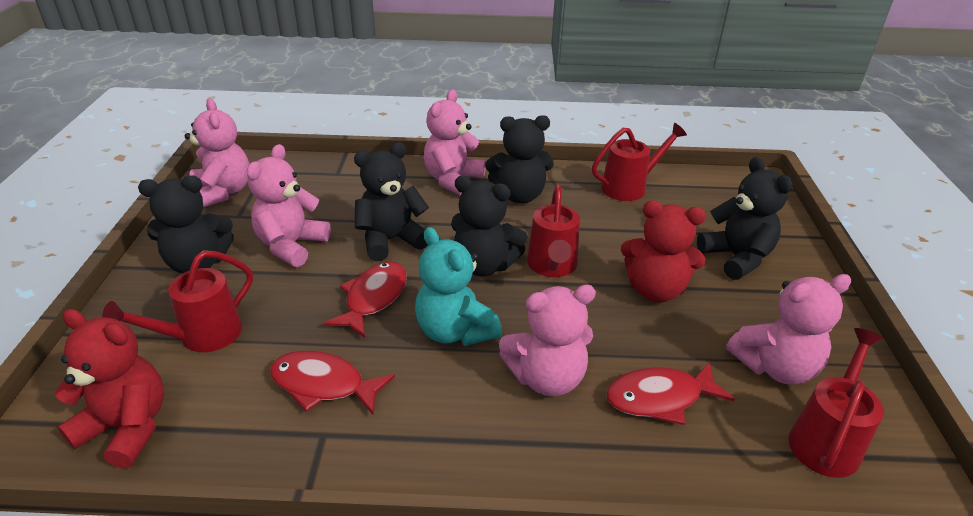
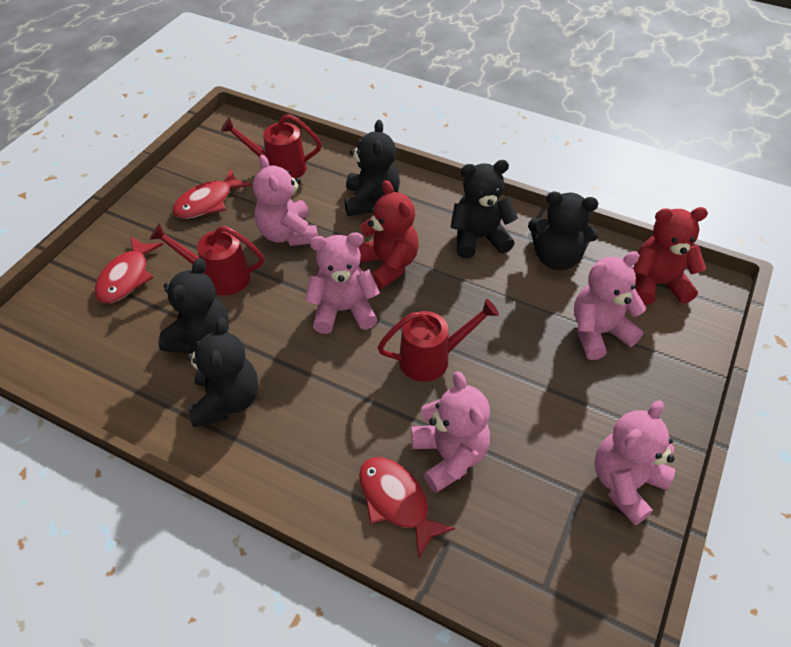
red watering can: 4 -> 3
turquoise teddy bear: 1 -> 0

